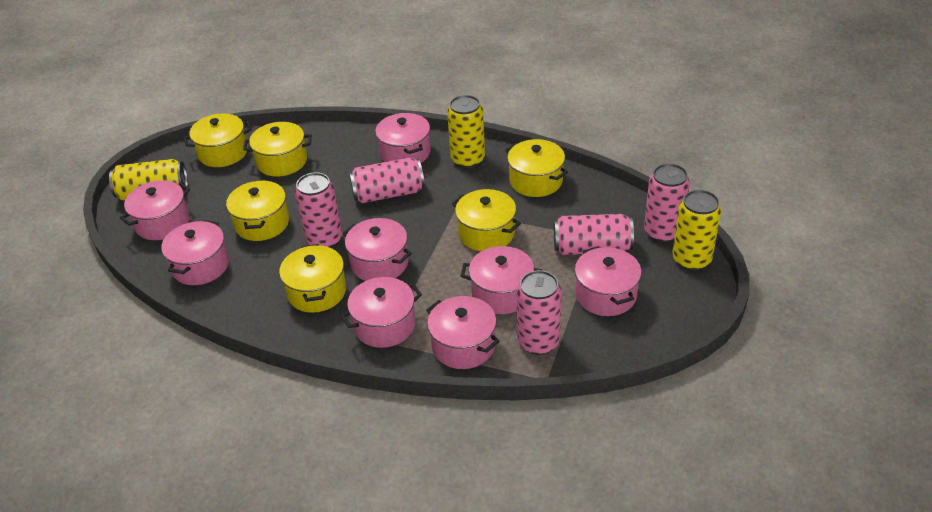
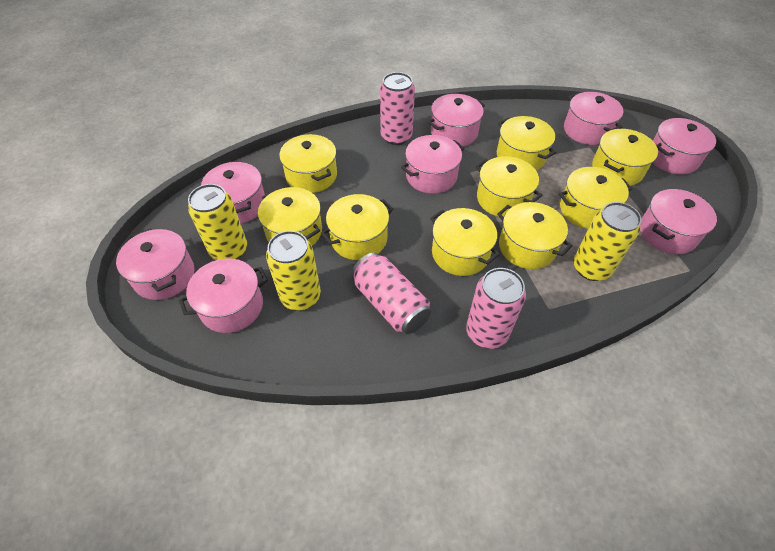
pink can: 5 -> 3
yellow pot: 6 -> 9

